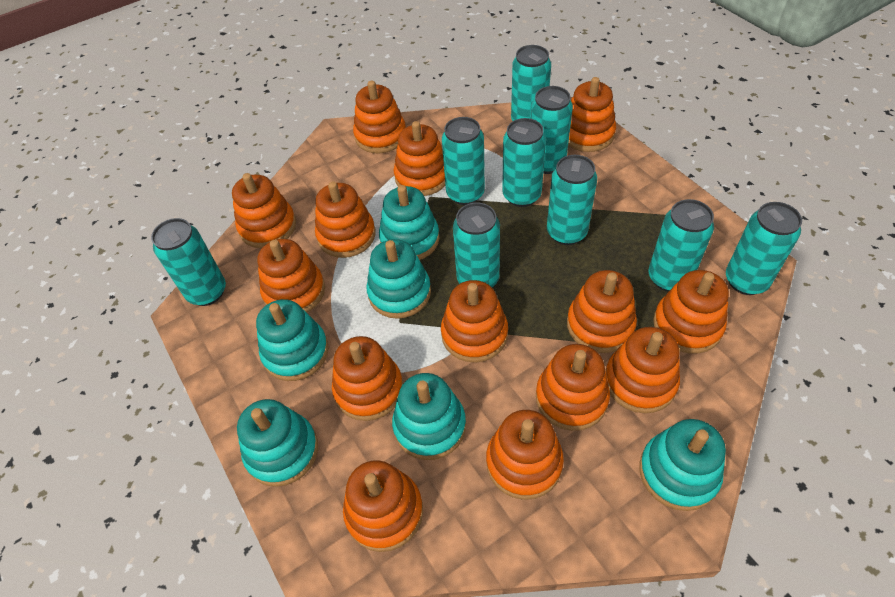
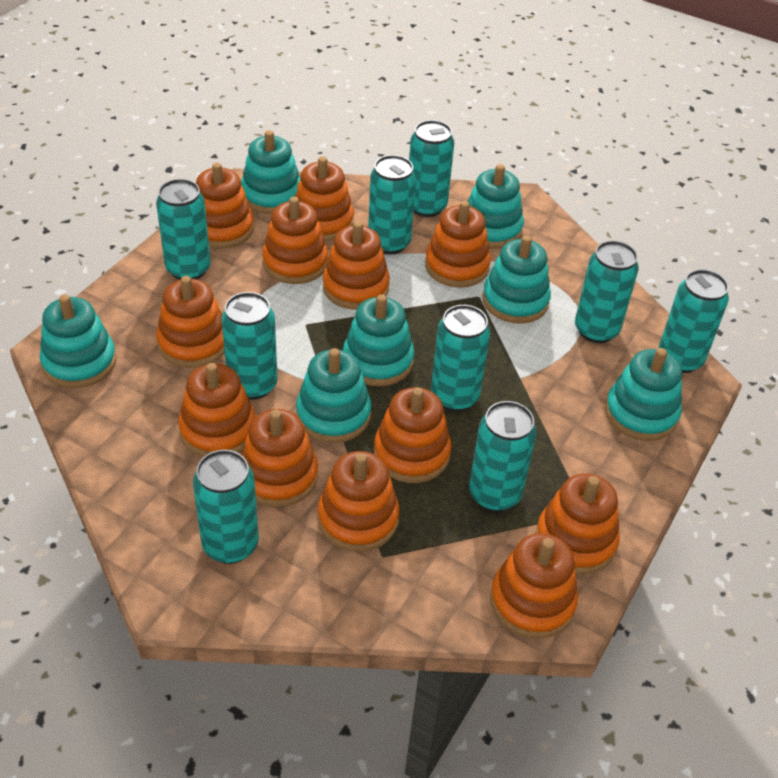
orange stacking toy: 14 -> 12
turquoise stacking toy: 6 -> 7

